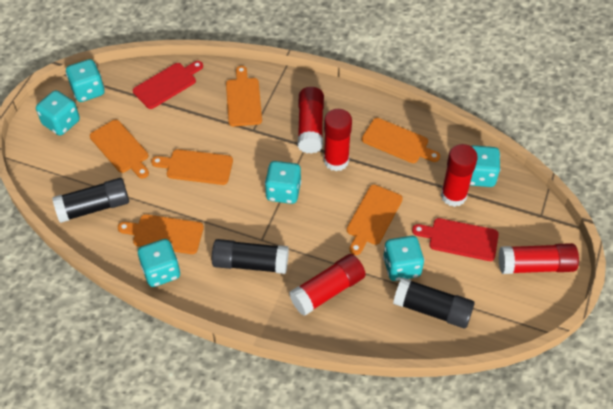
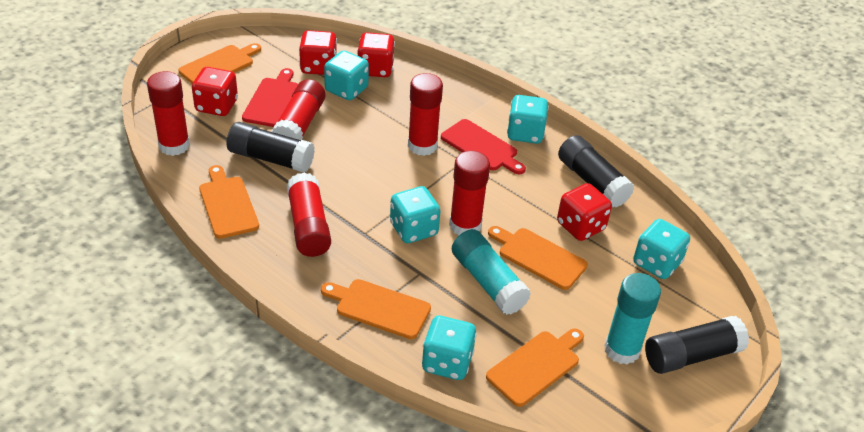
orange cutting board: 6 -> 5
red dice: 0 -> 4
turquoise dice: 6 -> 5
turquoise glue stick: 0 -> 2

